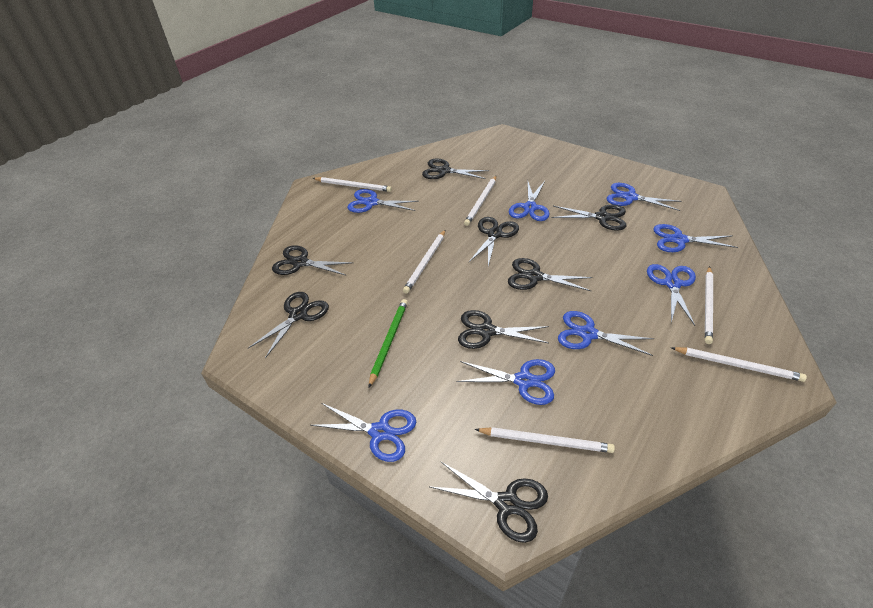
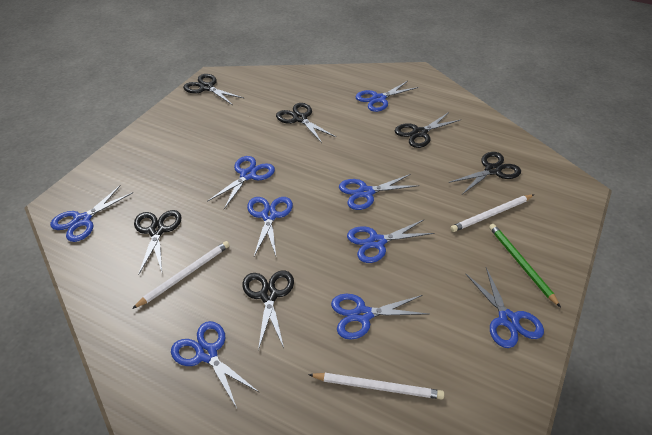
black scissors: 8 -> 6
blue scissors: 8 -> 9
white pencil: 6 -> 3

